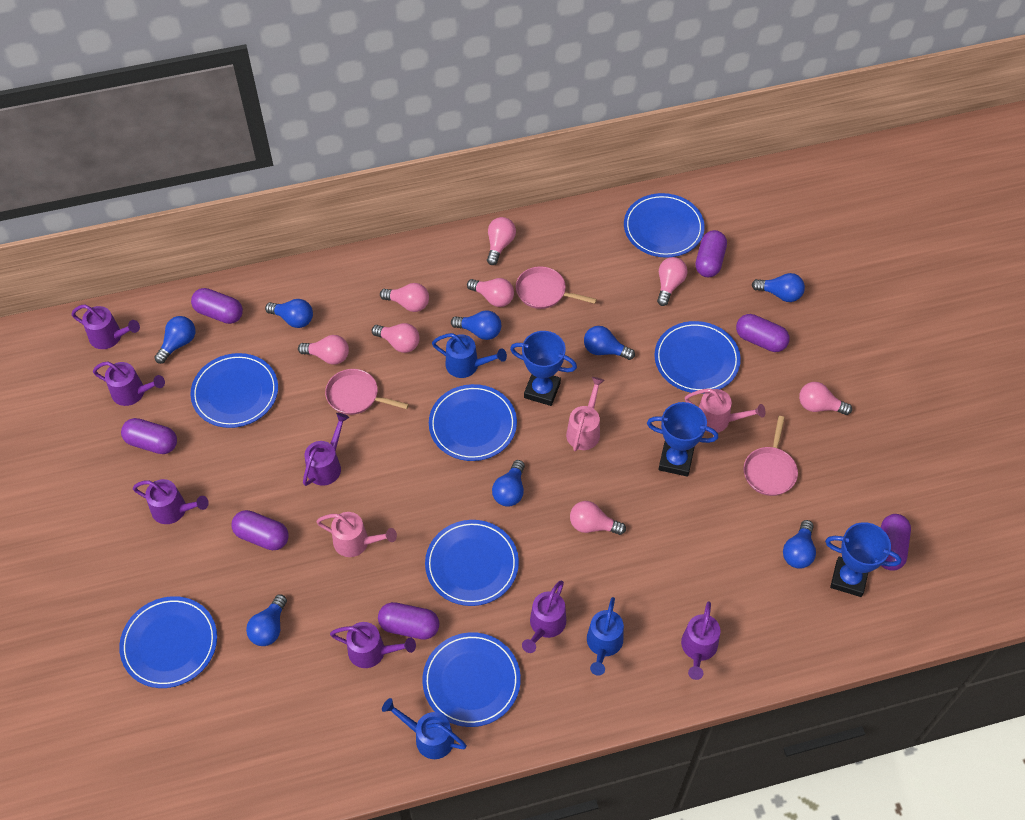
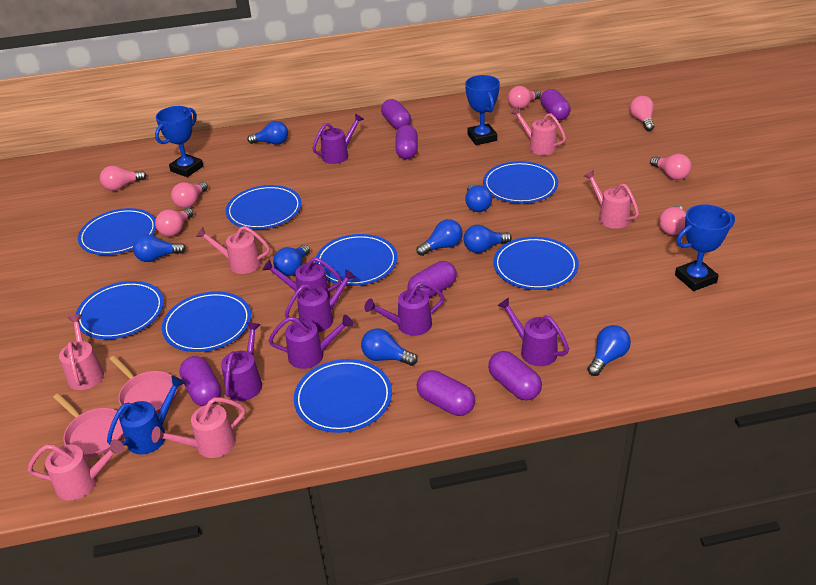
blue plate: 7 -> 8
blue watering can: 3 -> 1
pink light bulb: 8 -> 7
pink pan: 3 -> 2
pink watering can: 3 -> 6

